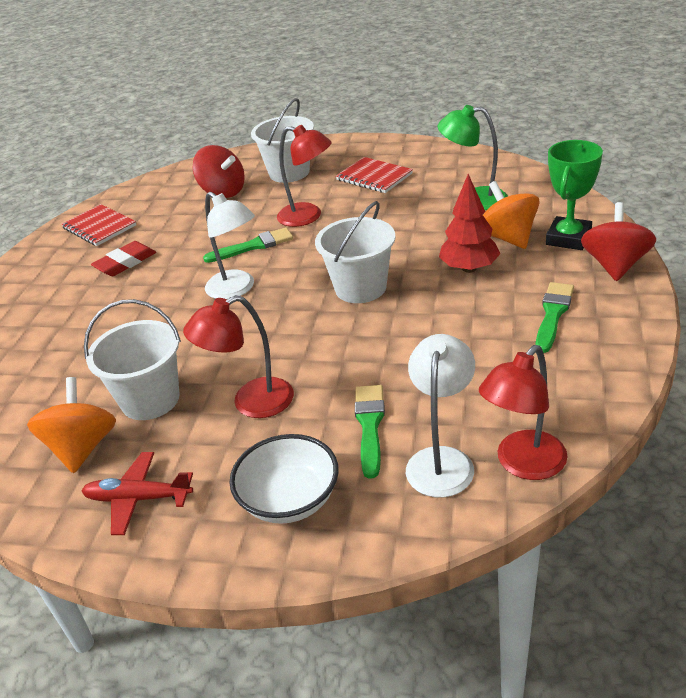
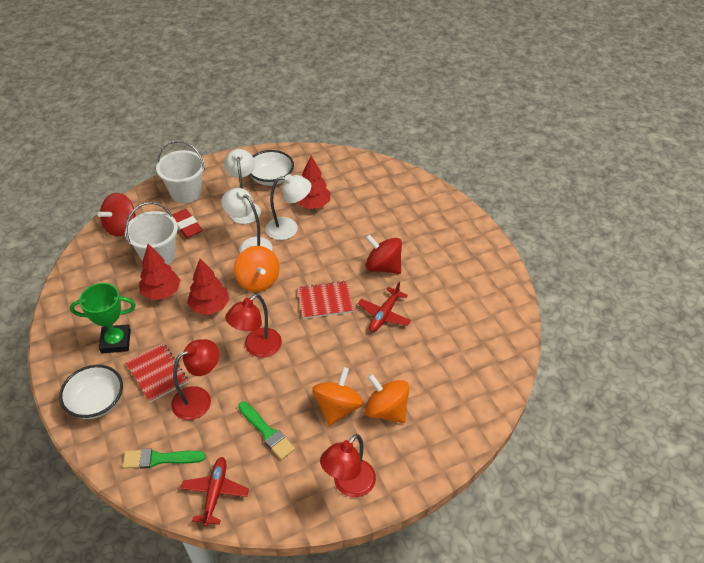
green brush: 3 -> 2
green lamp: 1 -> 0
orange spinning top: 2 -> 3
red plane: 1 -> 2
red tree: 1 -> 3
white bowl: 1 -> 2
white bucket: 3 -> 2
white lamp: 2 -> 3

